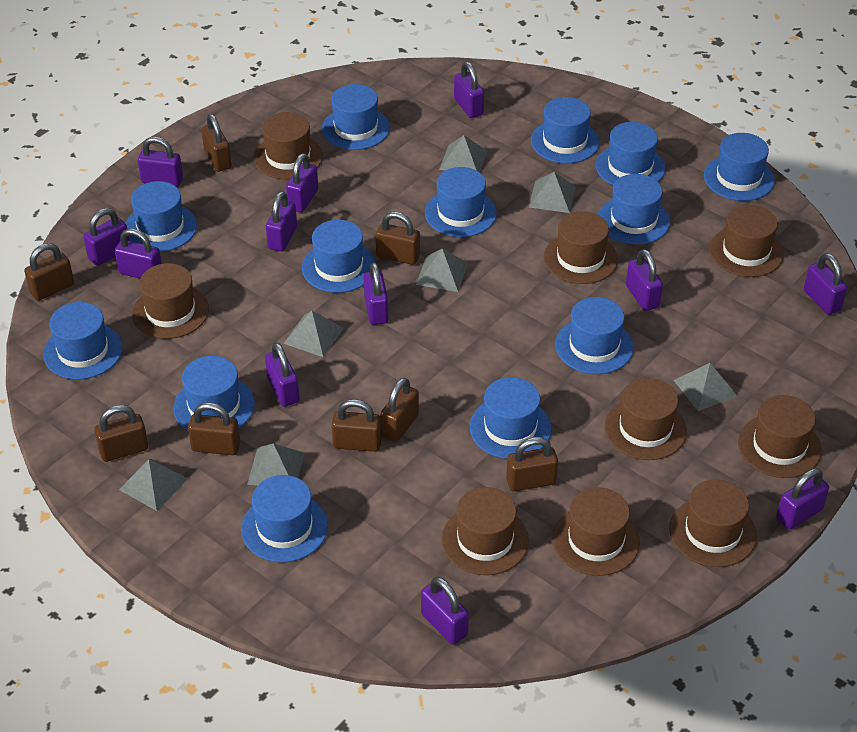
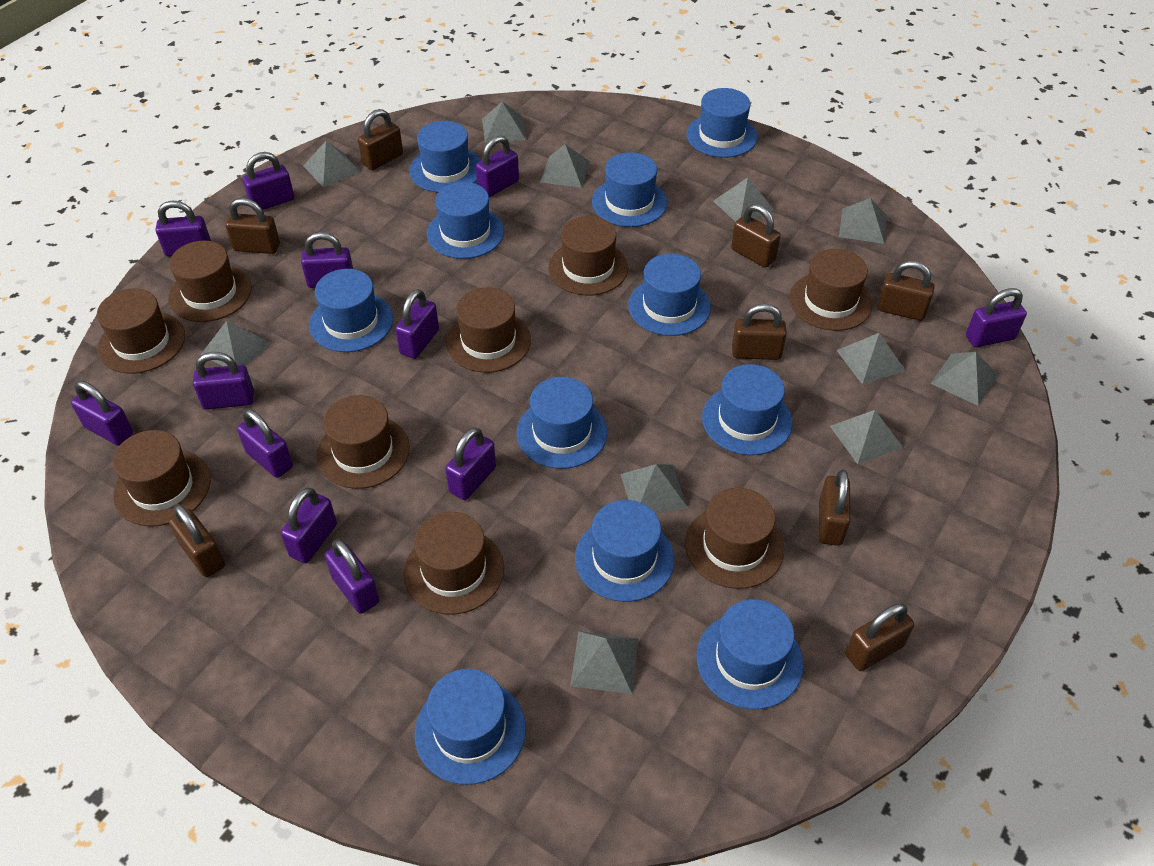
blue hat: 13 -> 11
grey pyramid: 7 -> 11

